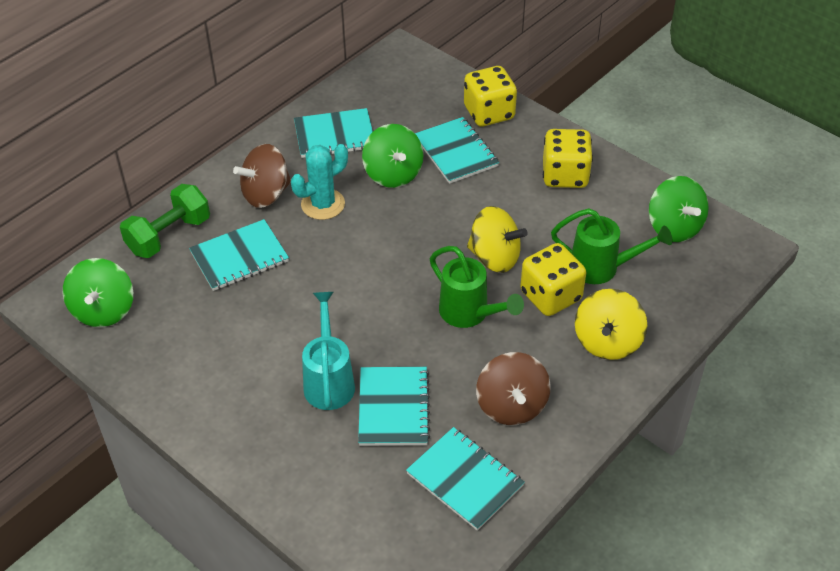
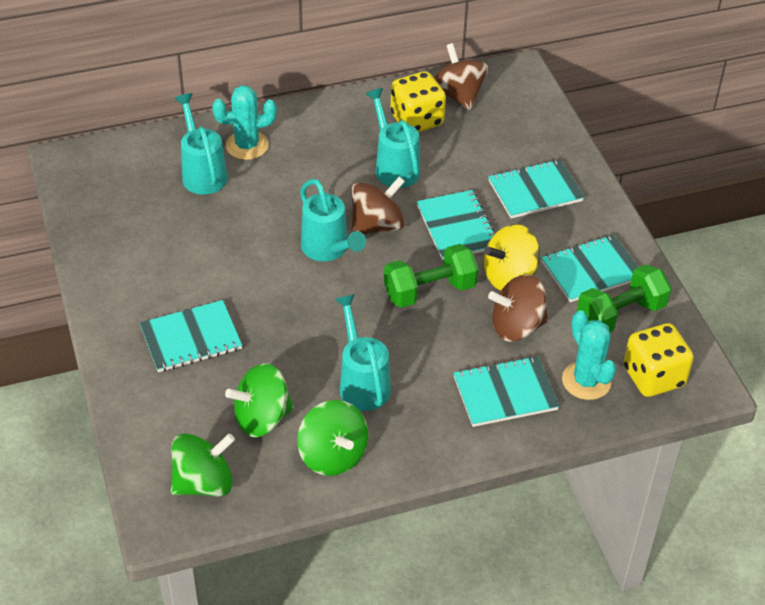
brown spinning top: 2 -> 3
green dumbbell: 1 -> 2
green watering can: 2 -> 0
turquoise cactus: 1 -> 2
turquoise watering can: 1 -> 4
yellow dice: 3 -> 2
yellow spinning top: 2 -> 1

